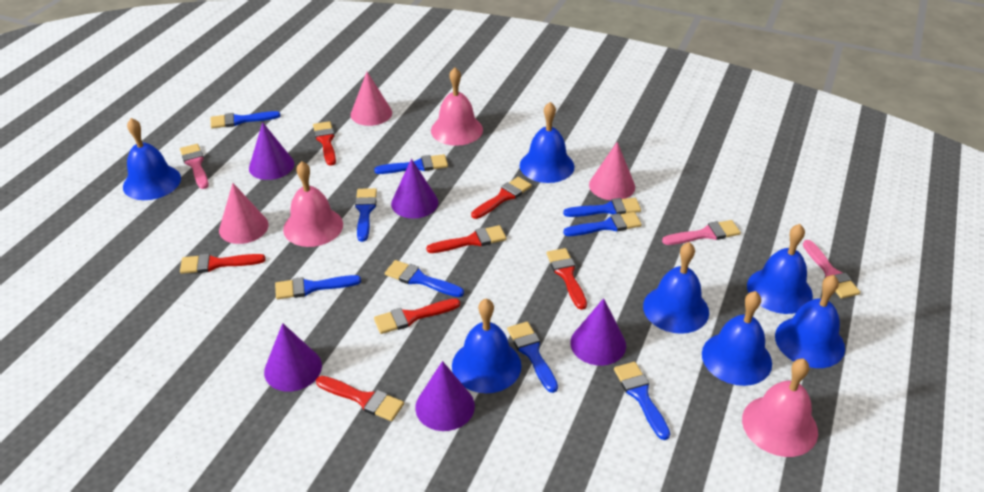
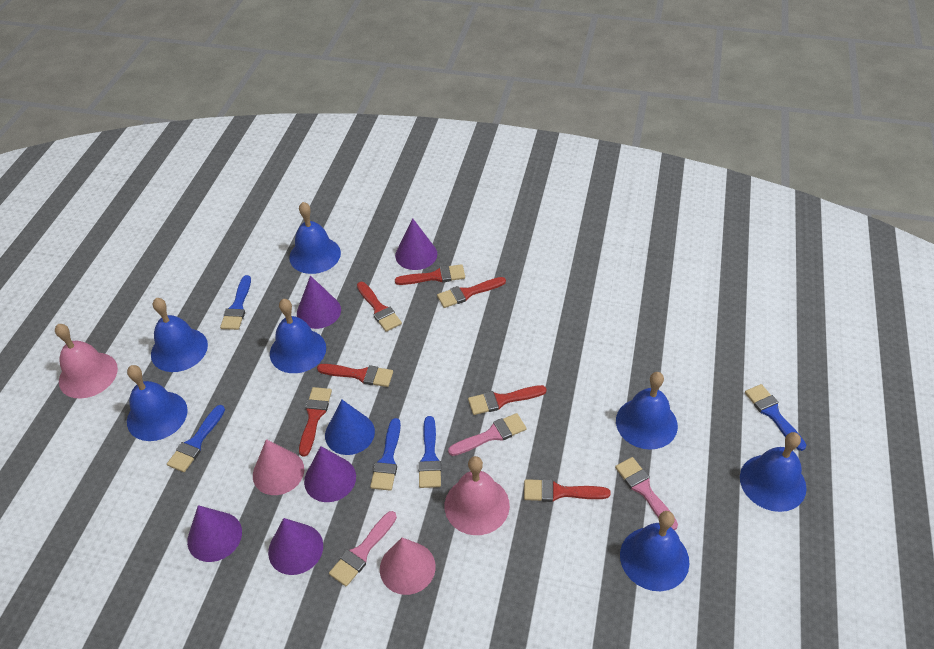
blue brush: 9 -> 5
blue cone: 0 -> 1
pink bell: 3 -> 2
pink cone: 3 -> 2

